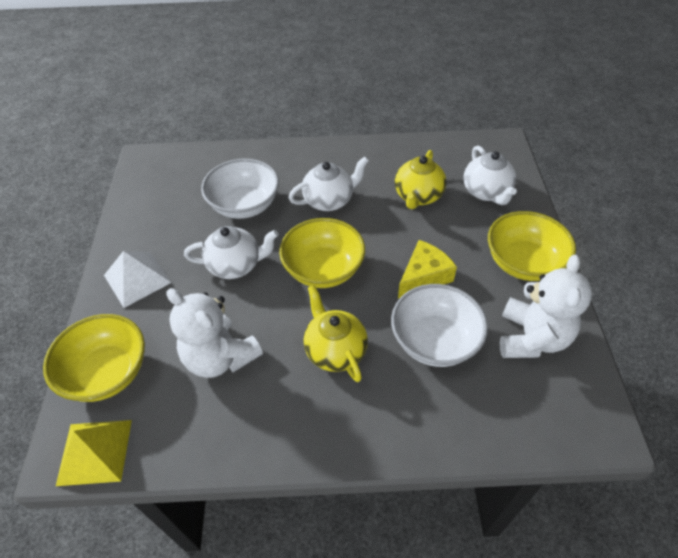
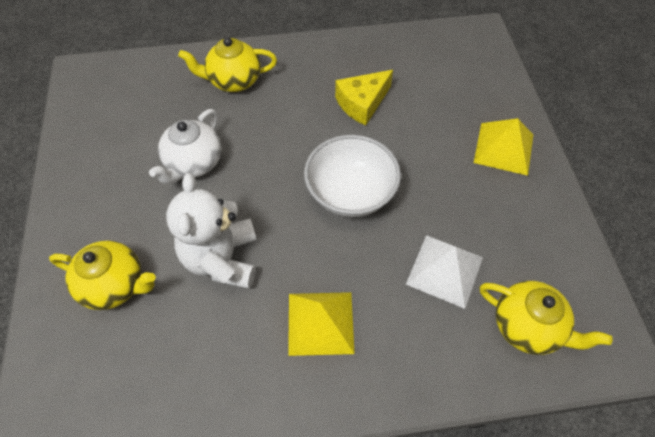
white bowl: 2 -> 1
white teapot: 3 -> 1
white teddy bear: 2 -> 1
yellow bowl: 3 -> 0
yellow pyramid: 1 -> 2
yellow teapot: 2 -> 3

